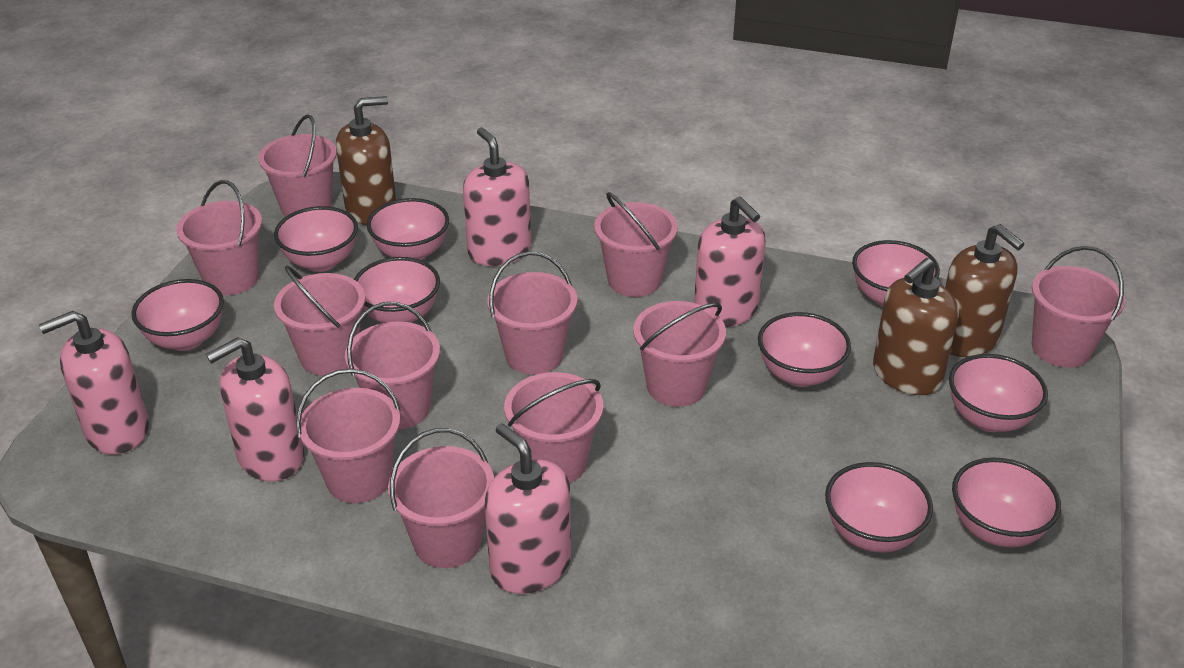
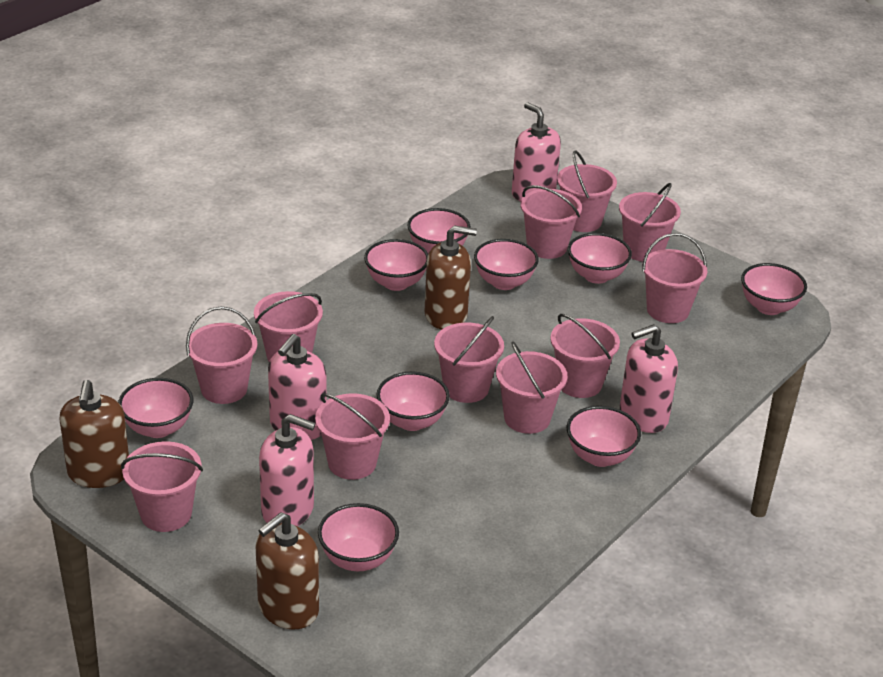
pink soap dispenser: 5 -> 4

